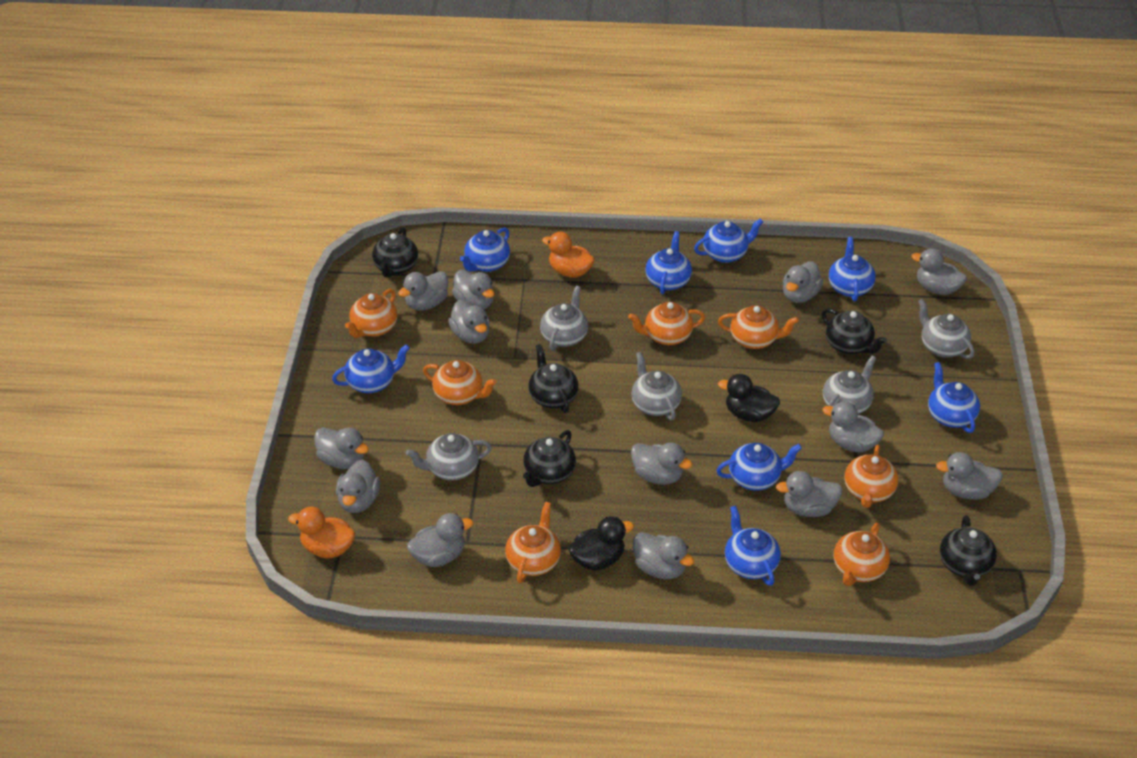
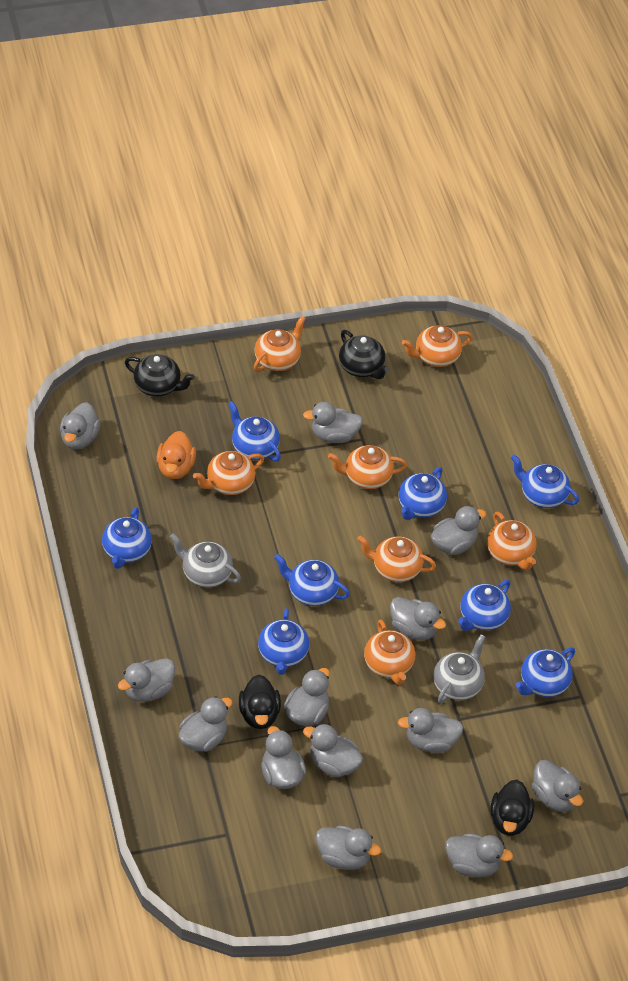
black teapot: 5 -> 2
grey teapot: 5 -> 2
orange duck: 2 -> 1

